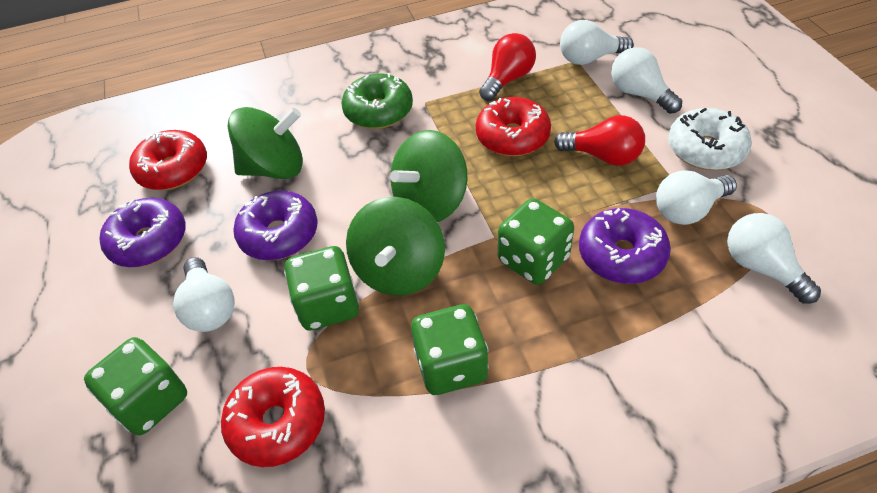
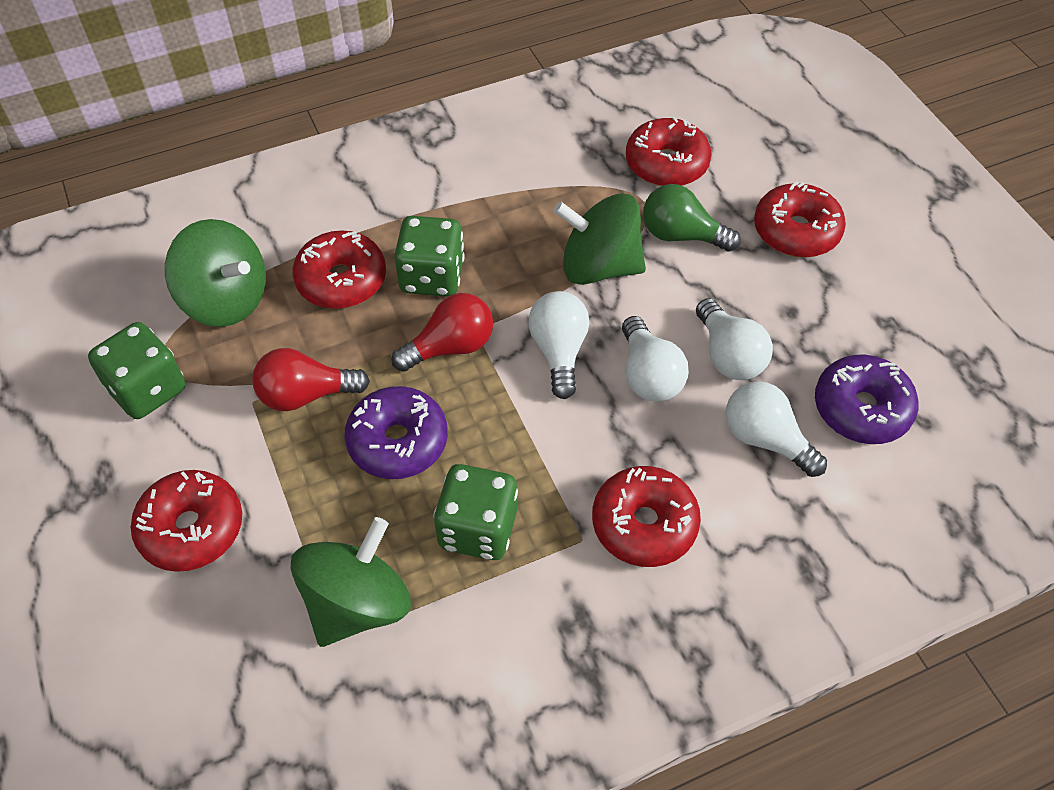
green dice: 4 -> 3
green donut: 1 -> 0
green light bulb: 0 -> 1
purple donut: 3 -> 2
red donut: 3 -> 5
white donut: 1 -> 0
white light bulb: 5 -> 4

